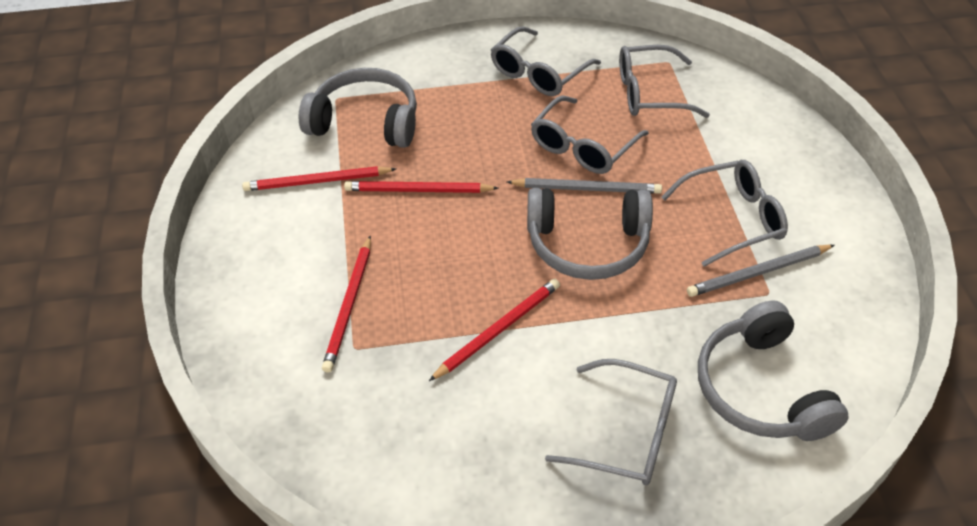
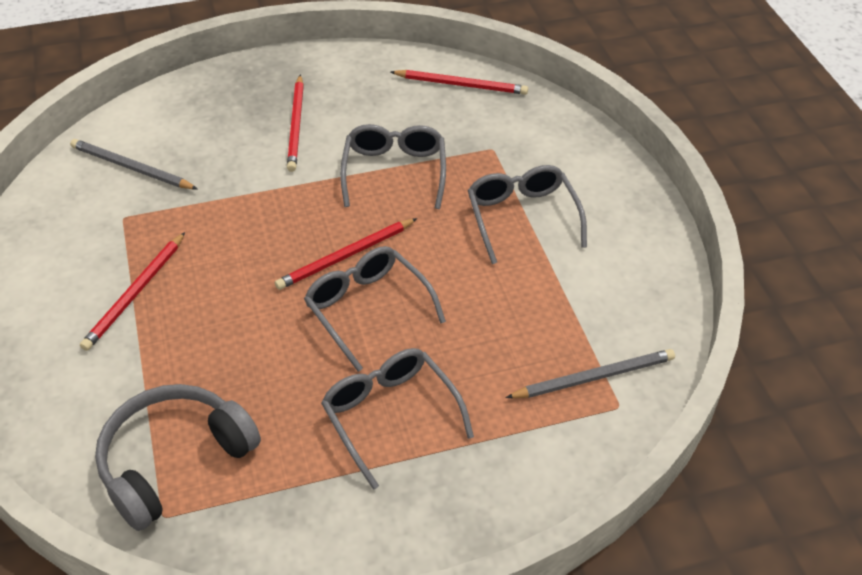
grey glasses: 5 -> 4
grey headphones: 3 -> 1

